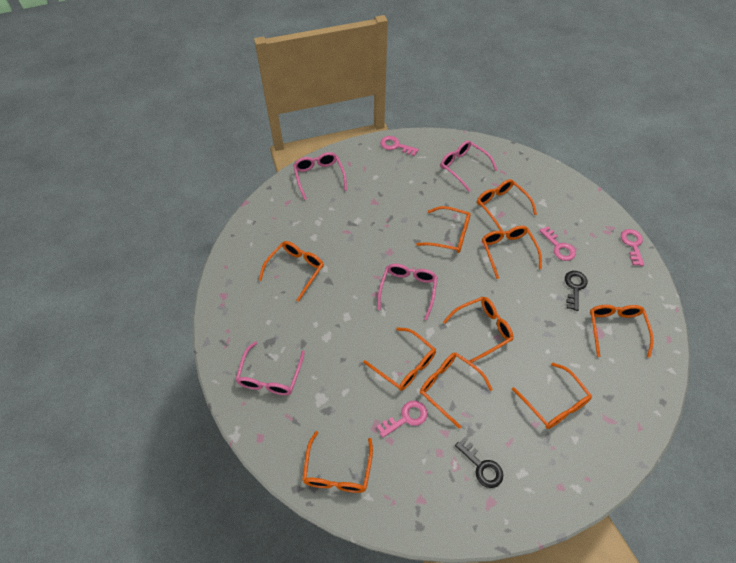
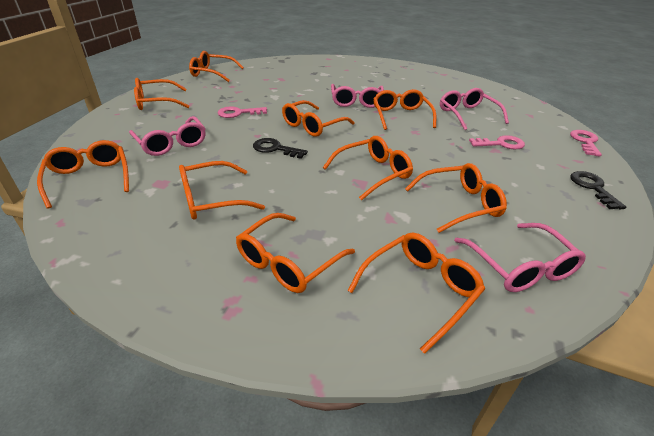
pink key: 4 -> 3

